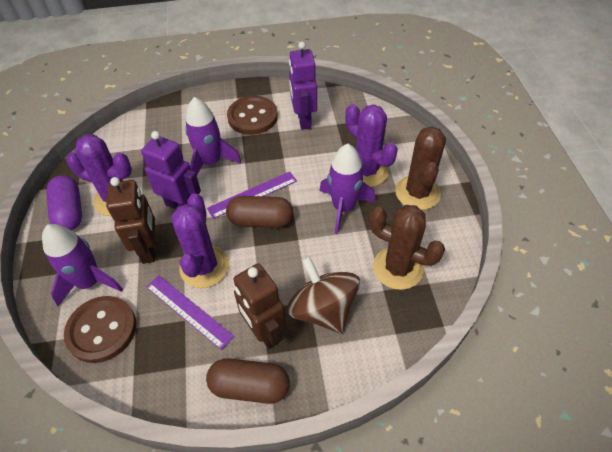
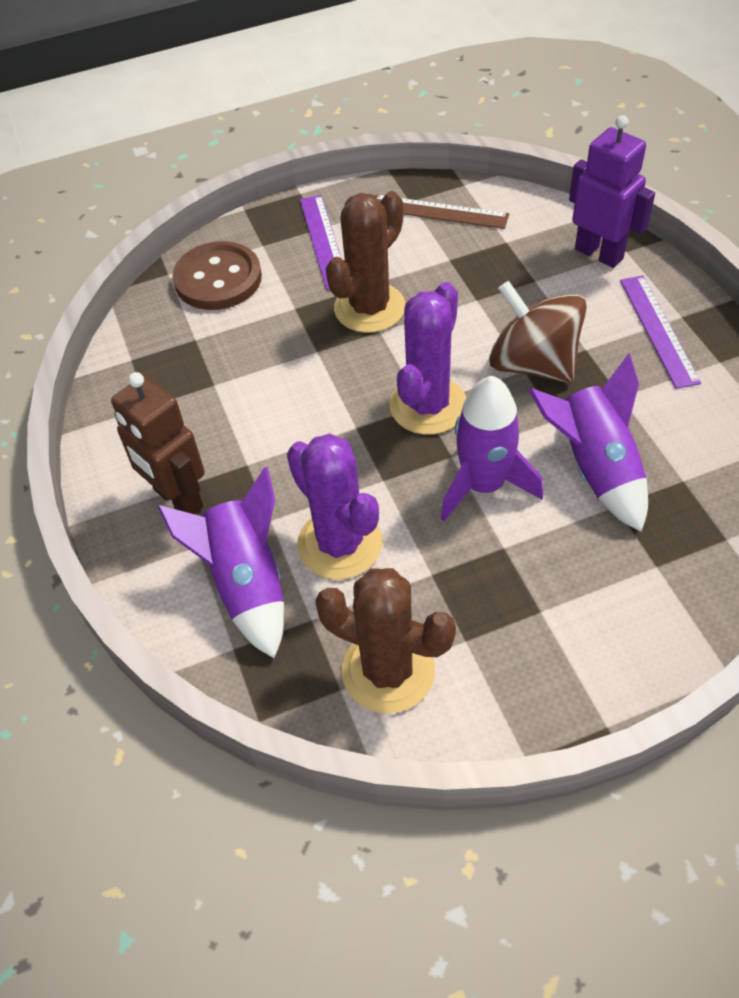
brown button: 2 -> 1
brown capsule: 2 -> 0
brown robot: 2 -> 1
brown ruler: 0 -> 1
purple cactus: 3 -> 2
purple capsule: 1 -> 0
purple robot: 2 -> 1

